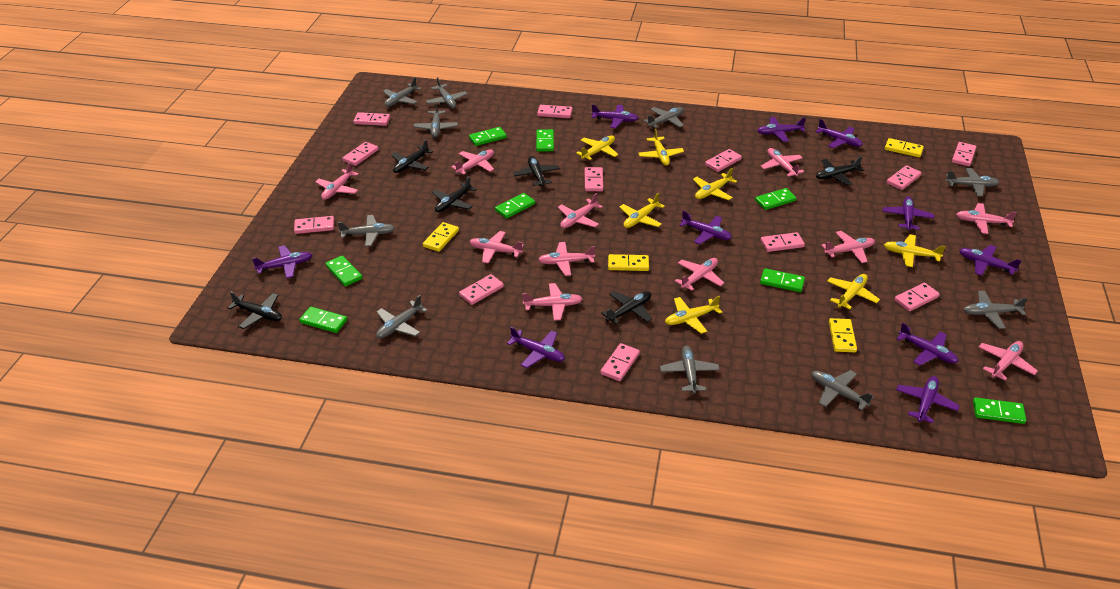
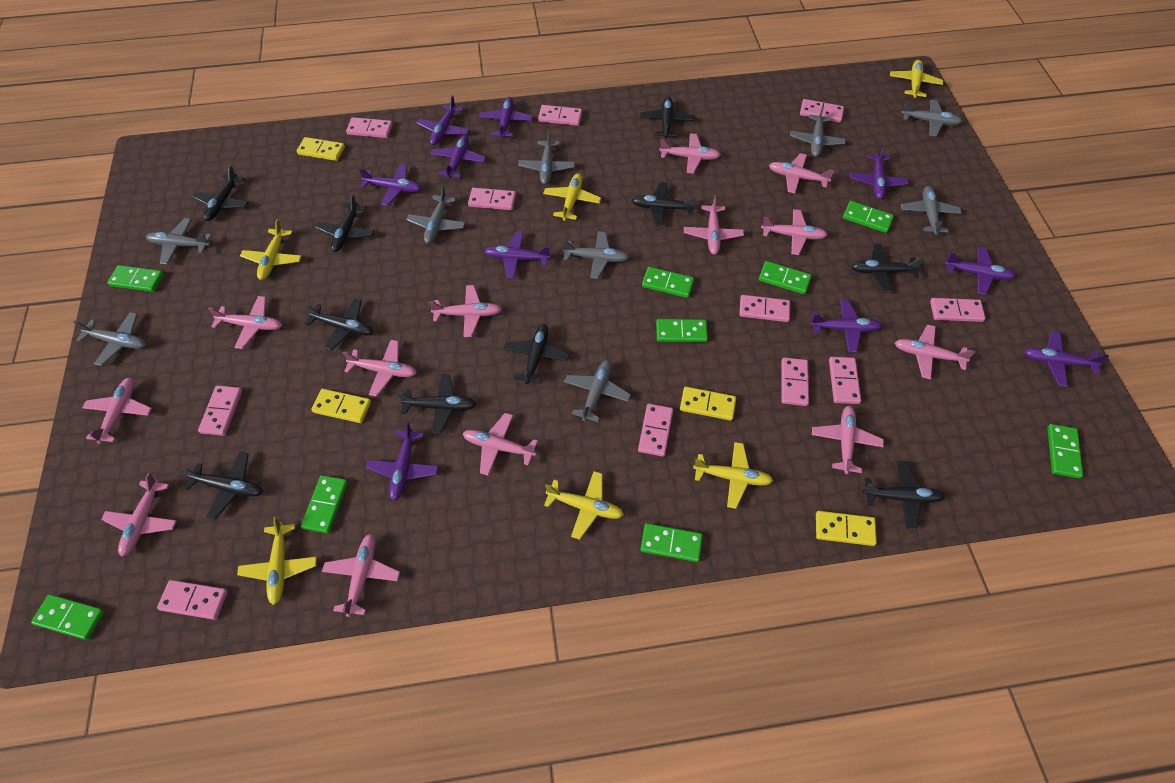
black plane: 6 -> 10
green domino: 8 -> 9
grey plane: 10 -> 9
pink domino: 12 -> 11
pink plane: 11 -> 13
yellow plane: 7 -> 6

